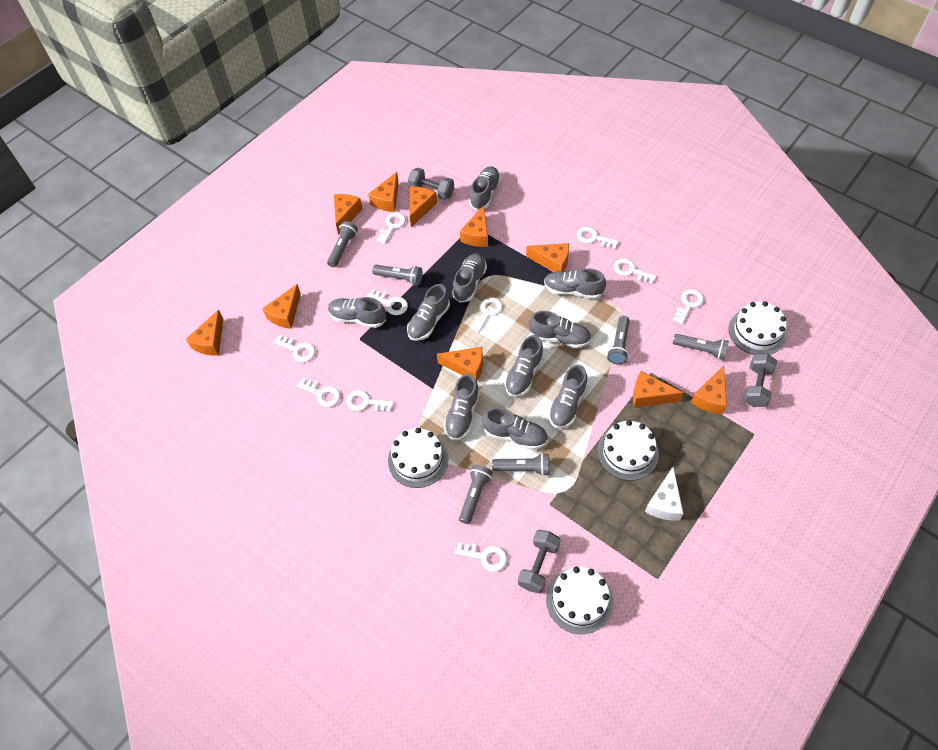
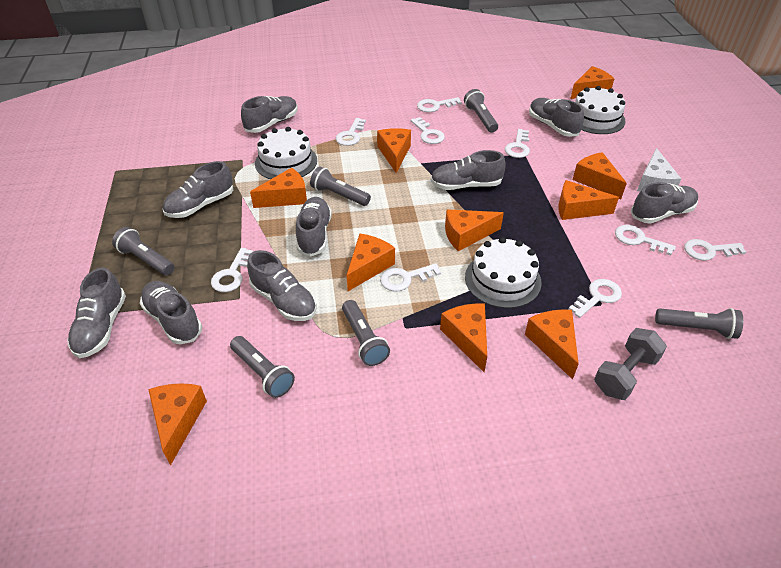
grey dumbbell: 3 -> 1
grey shoe: 10 -> 9
white cake: 4 -> 3
white key: 10 -> 9

